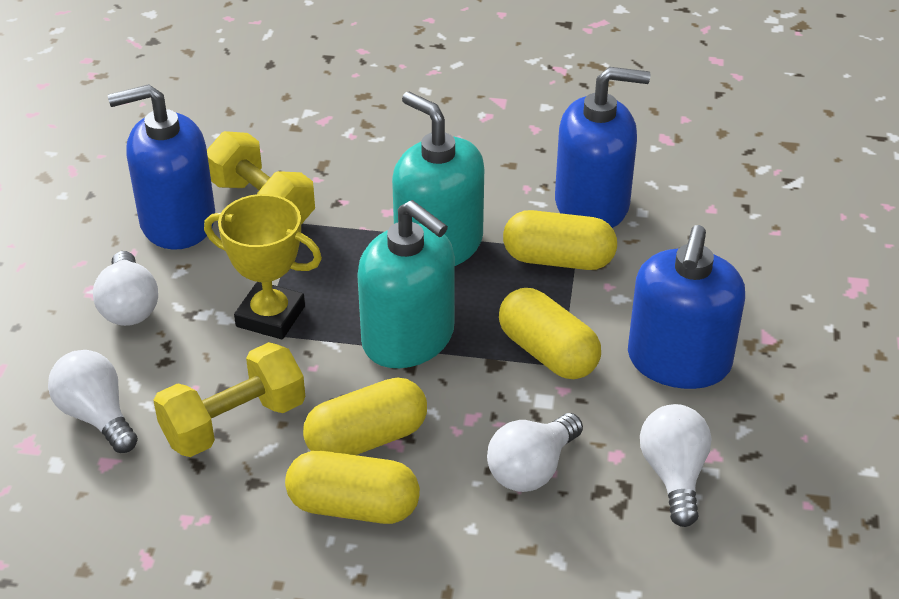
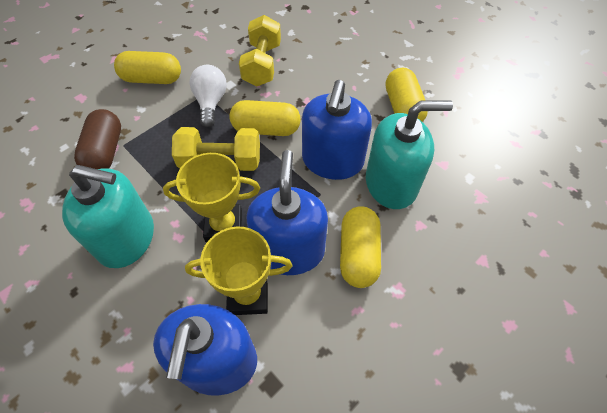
brown capsule: 0 -> 1
white light bulb: 4 -> 1
yellow trophy: 1 -> 2

